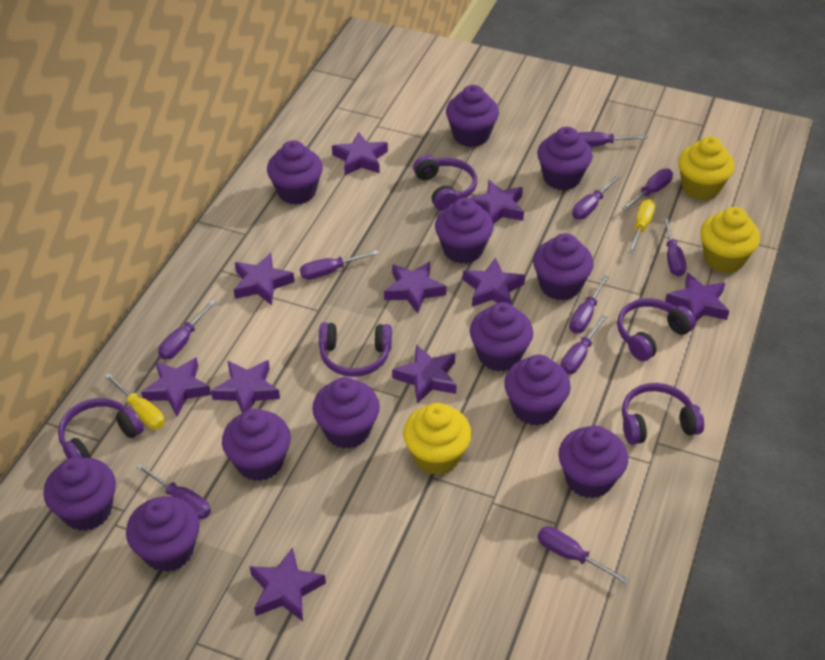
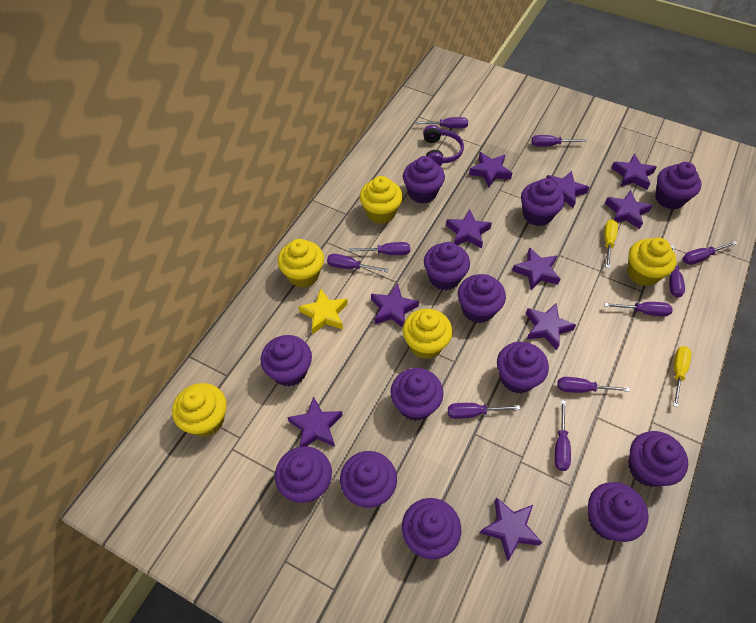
purple cupcake: 12 -> 13
purple headphones: 5 -> 1
yellow cupcake: 3 -> 5
yellow star: 0 -> 1

